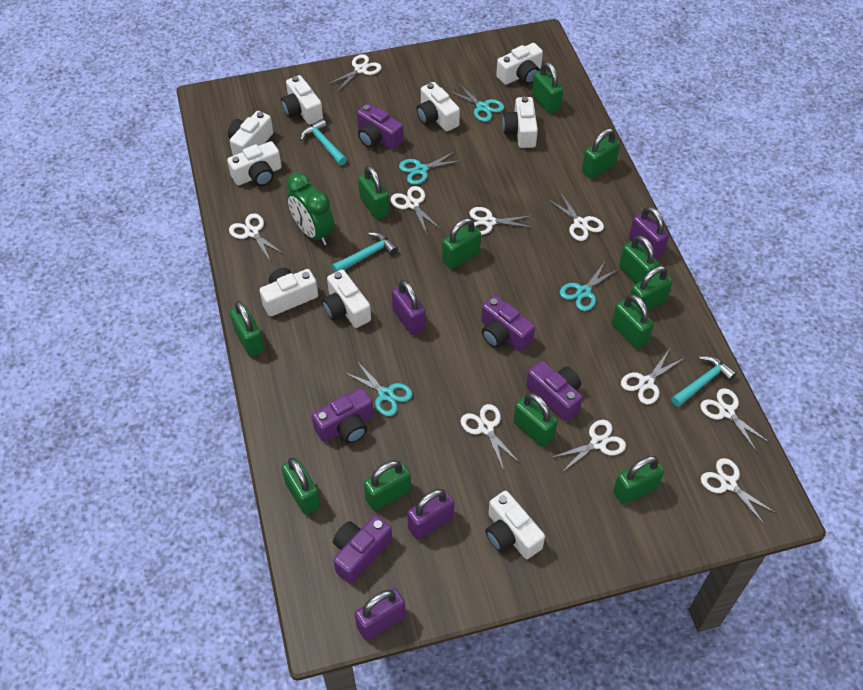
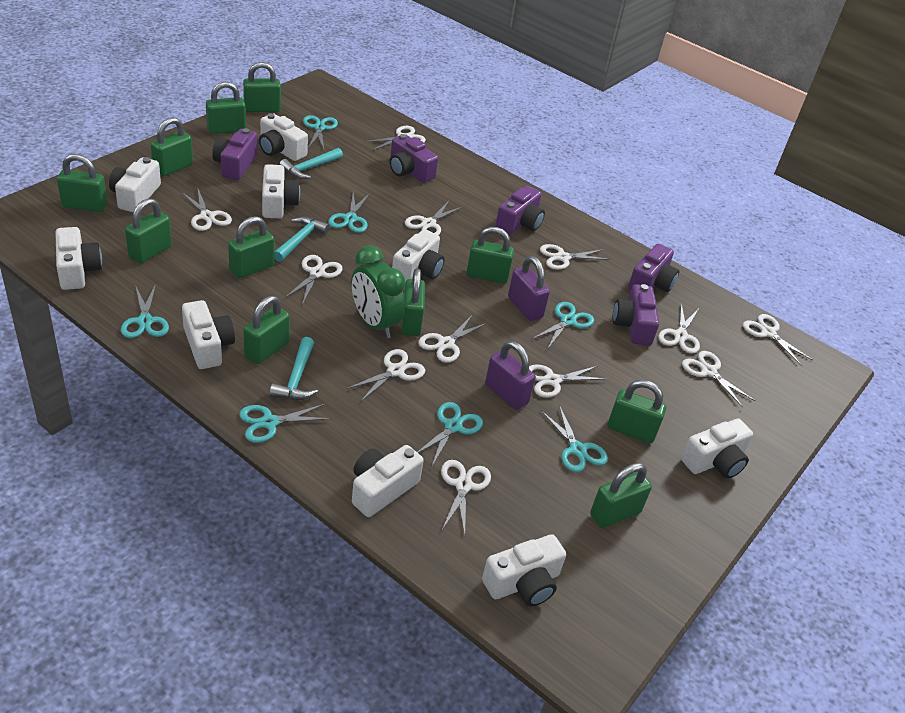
green padlock: 12 -> 11
purple padlock: 4 -> 2
turquoise scissors: 4 -> 7
white scissors: 10 -> 12

